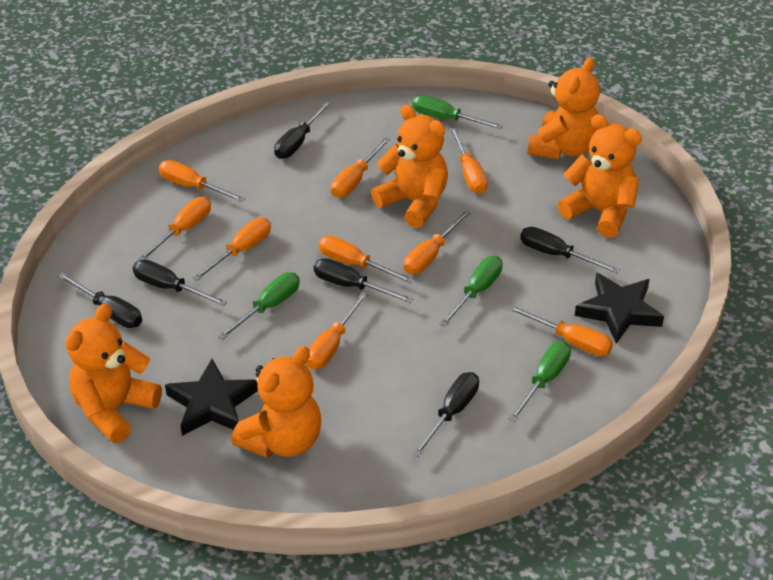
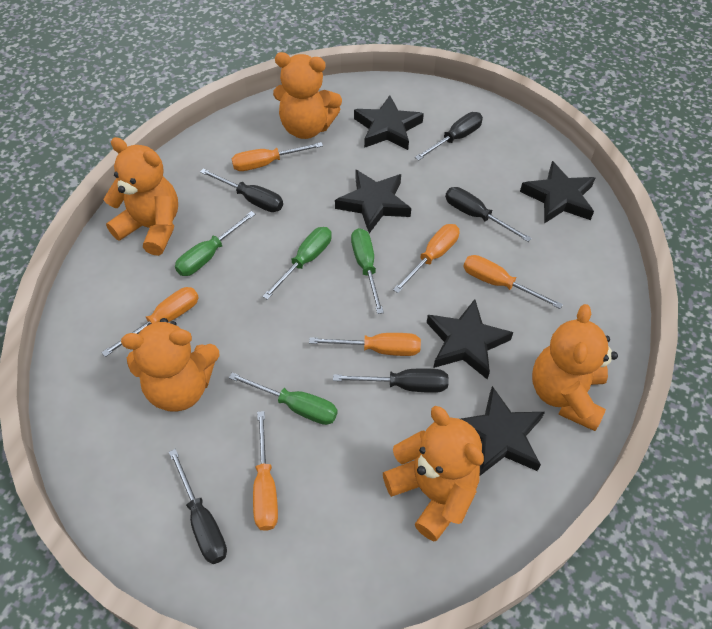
black screwdriver: 6 -> 5
black star: 2 -> 5
orange screwdriver: 9 -> 6

